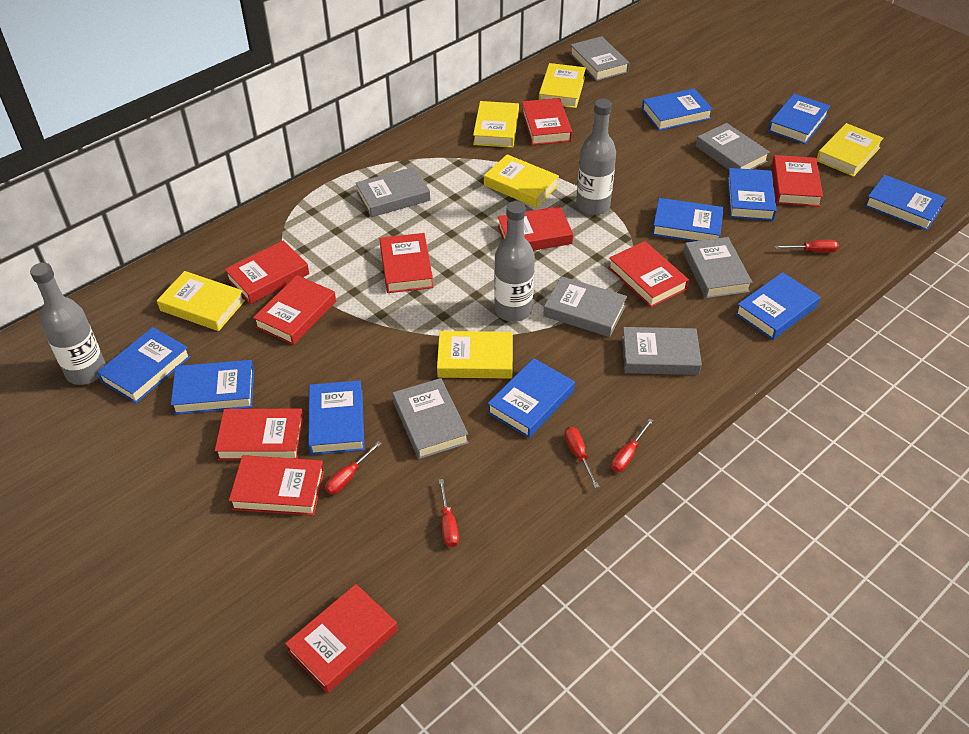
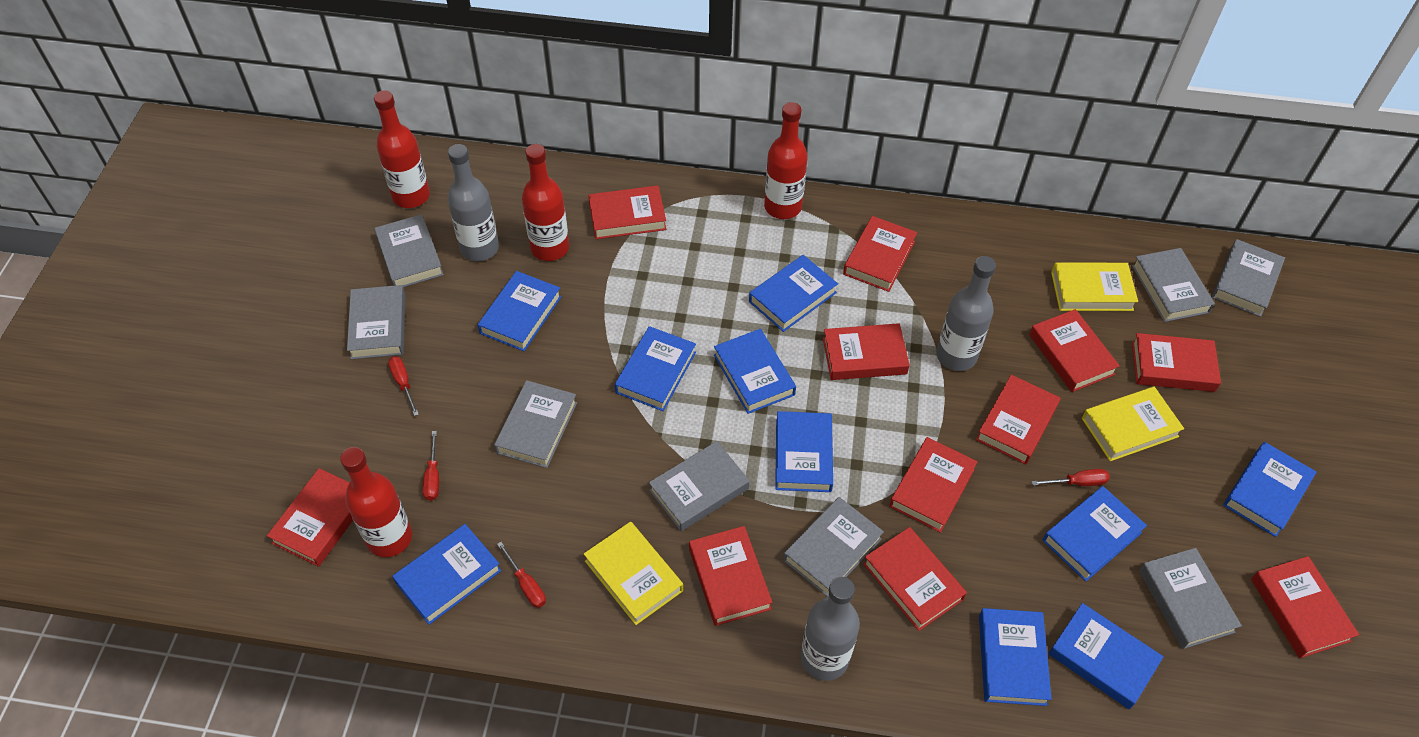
grey book: 7 -> 8
red book: 10 -> 11
red bottle: 0 -> 4
red screwdriver: 5 -> 4
yellow book: 6 -> 3

